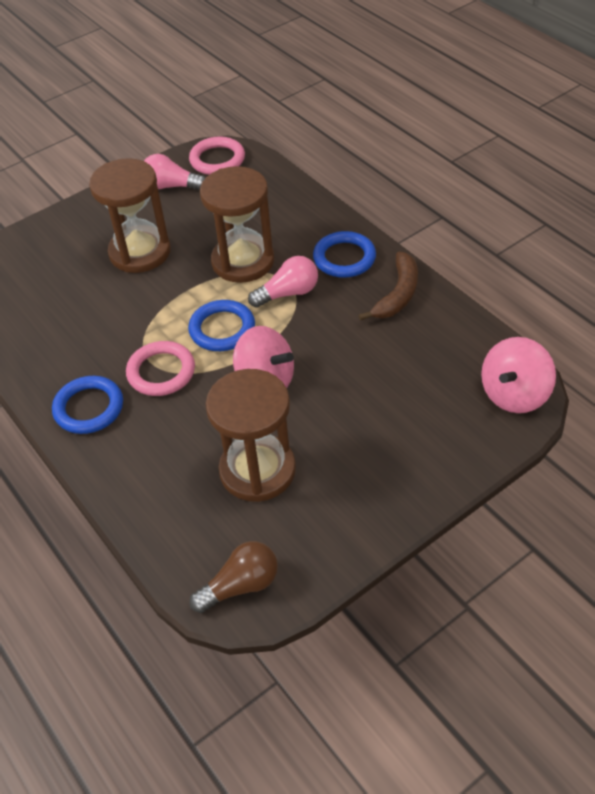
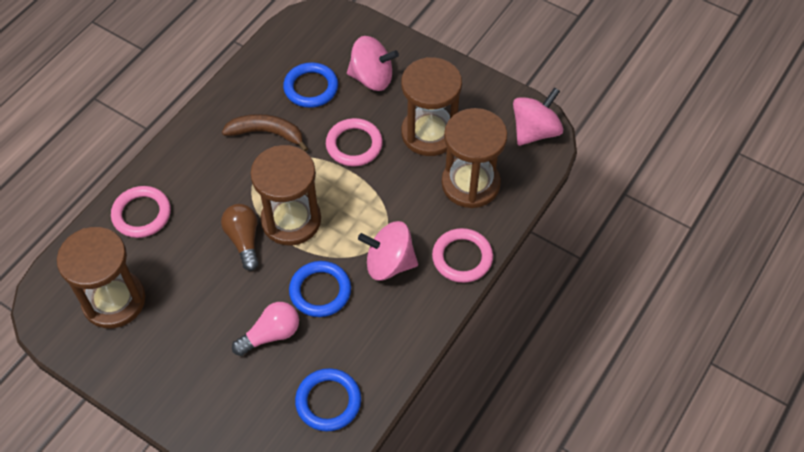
brown hourglass: 3 -> 4
pink light bulb: 2 -> 1
pink ring: 2 -> 3
pink spinning top: 2 -> 3

